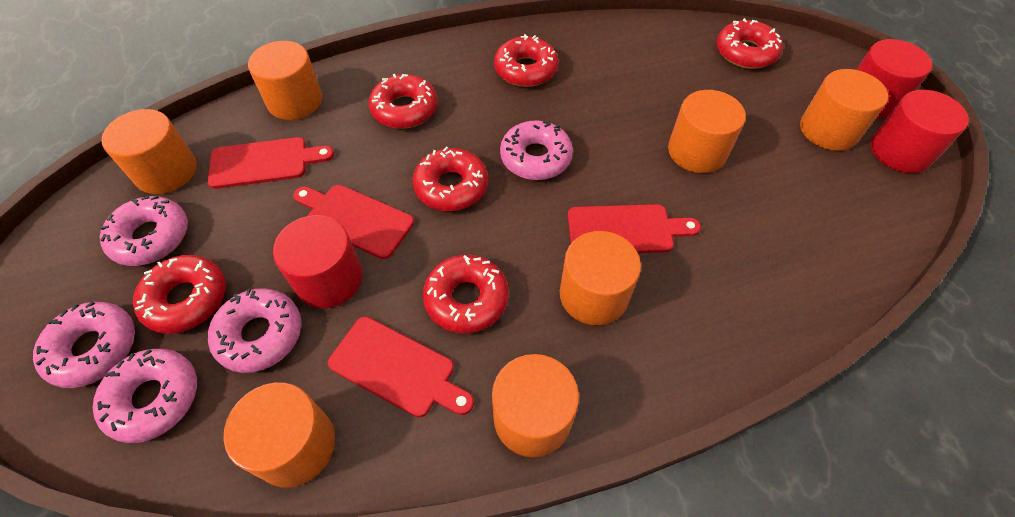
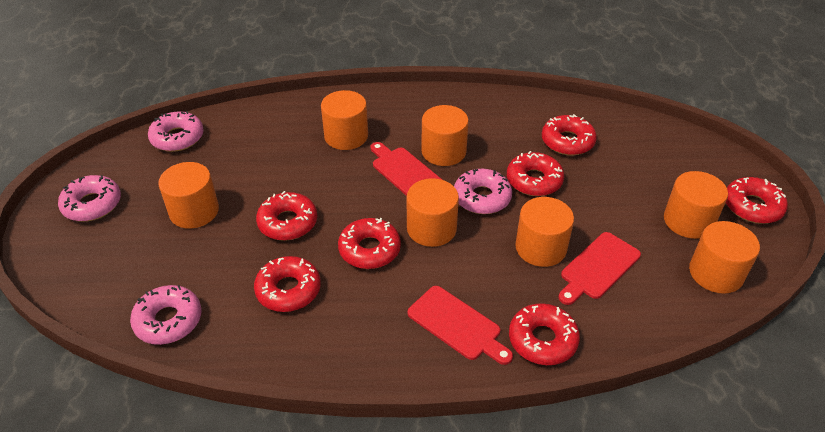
pink donut: 5 -> 4
red cutting board: 4 -> 3
red cylinder: 3 -> 0
red donut: 6 -> 7

